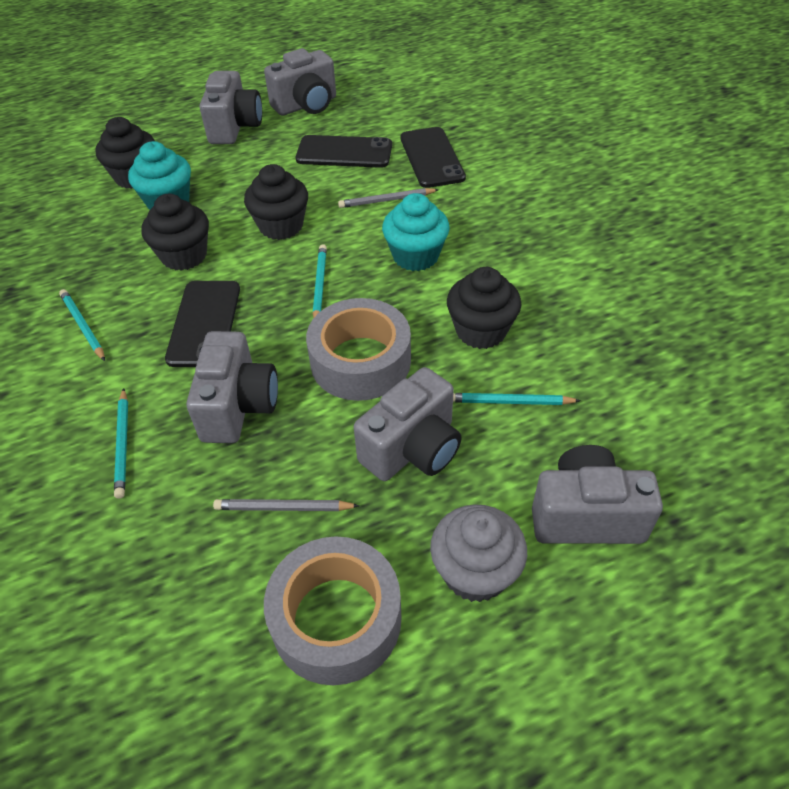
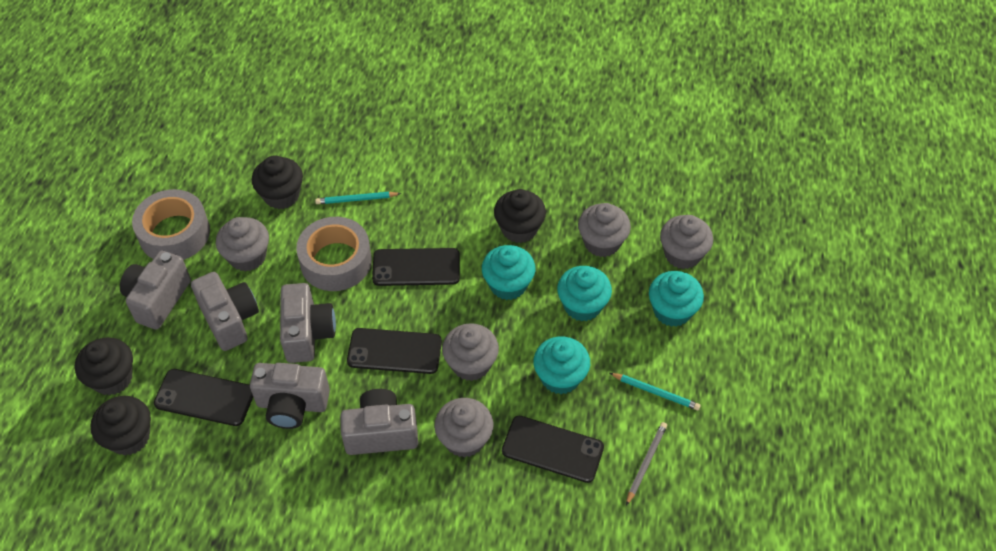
black phone: 3 -> 4
grey cupcake: 1 -> 5
grey pencil: 2 -> 1
turquoise cupcake: 2 -> 4
turquoise pencil: 4 -> 2

